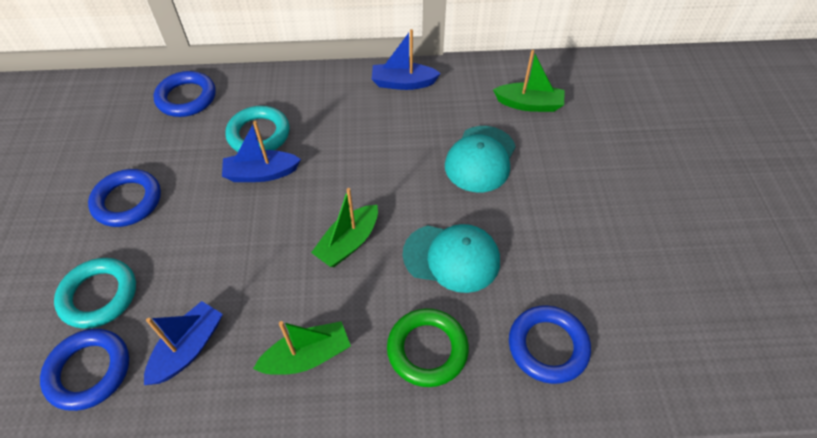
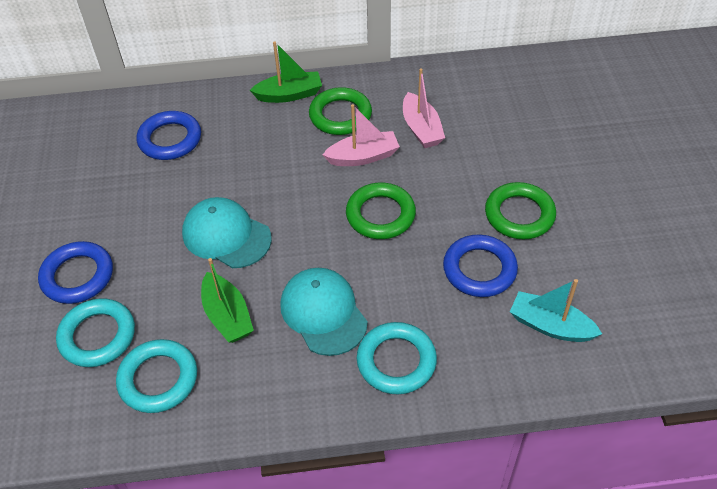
blue boat: 3 -> 0
blue ring: 4 -> 3
green boat: 3 -> 2
green ring: 1 -> 3
pink boat: 0 -> 2
turquoise boat: 0 -> 1
turquoise ring: 2 -> 3

